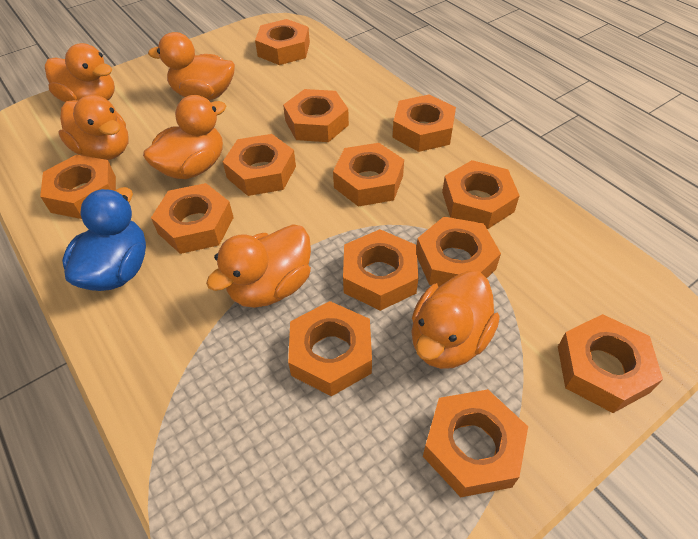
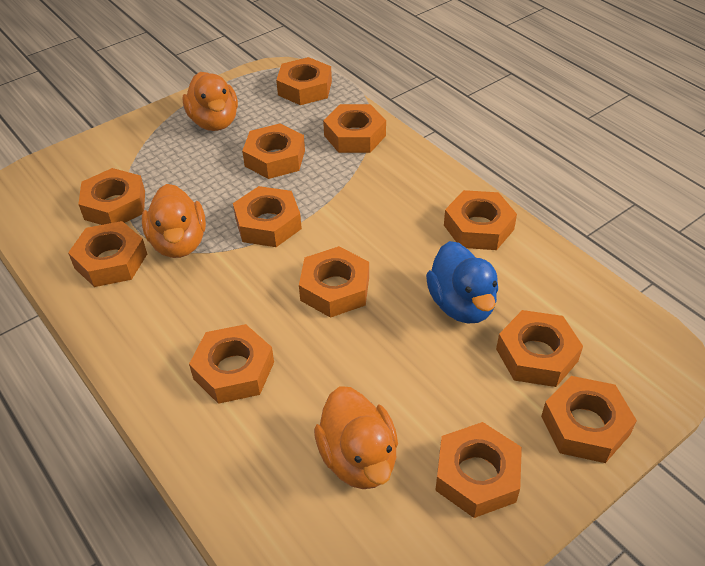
orange duck: 6 -> 3
orange nut: 13 -> 12

